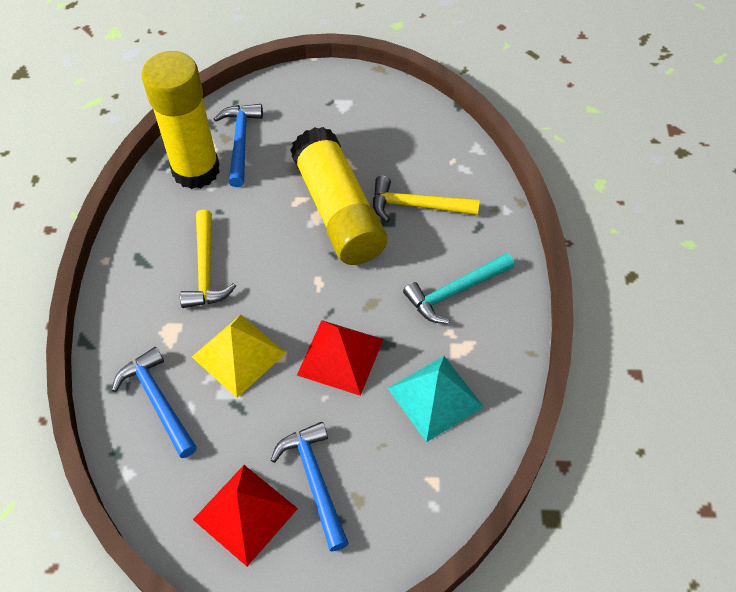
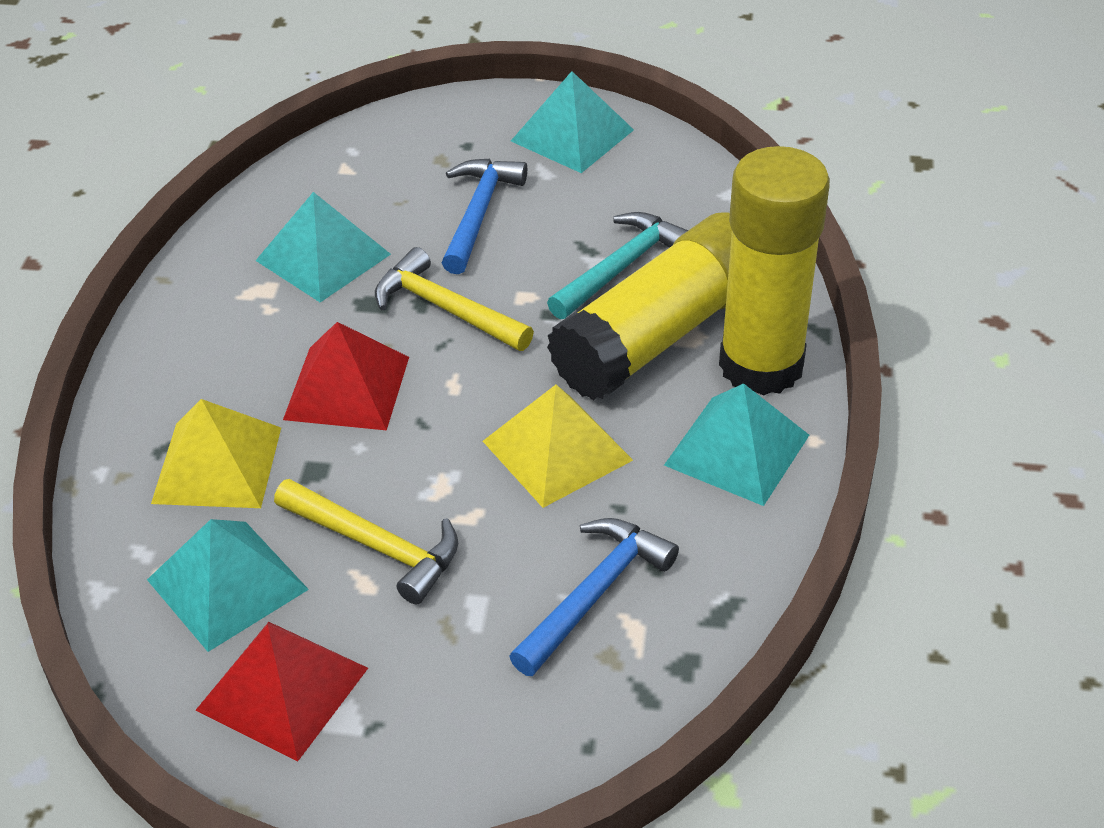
blue hammer: 3 -> 2
turquoise pyramid: 1 -> 4
yellow pyramid: 1 -> 2

